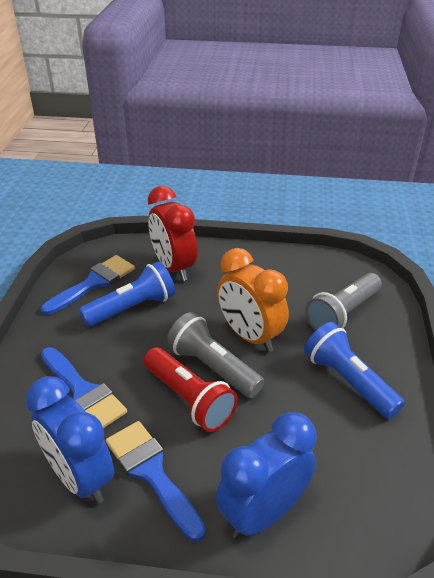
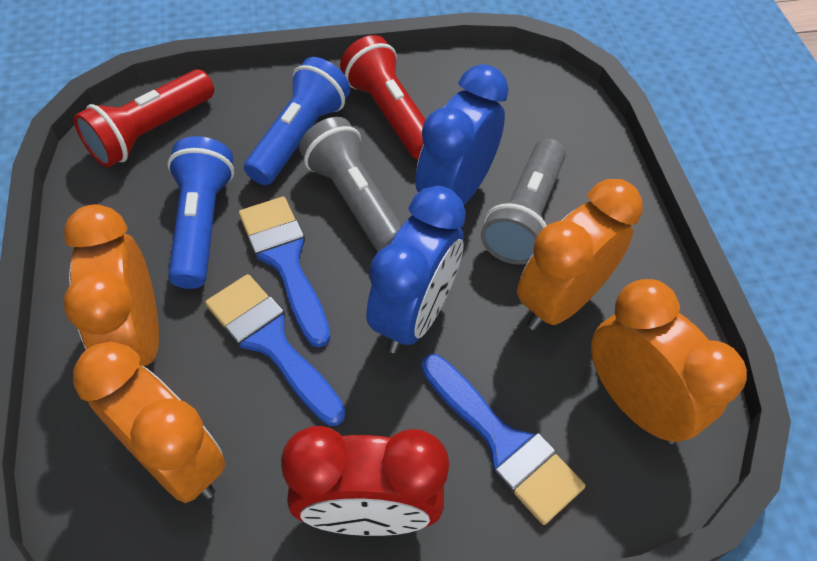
orange clock: 1 -> 4
red flashlight: 1 -> 2

